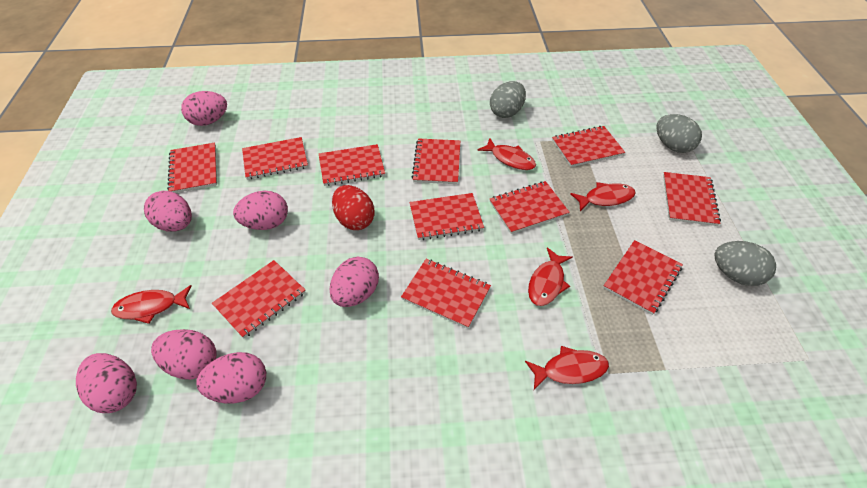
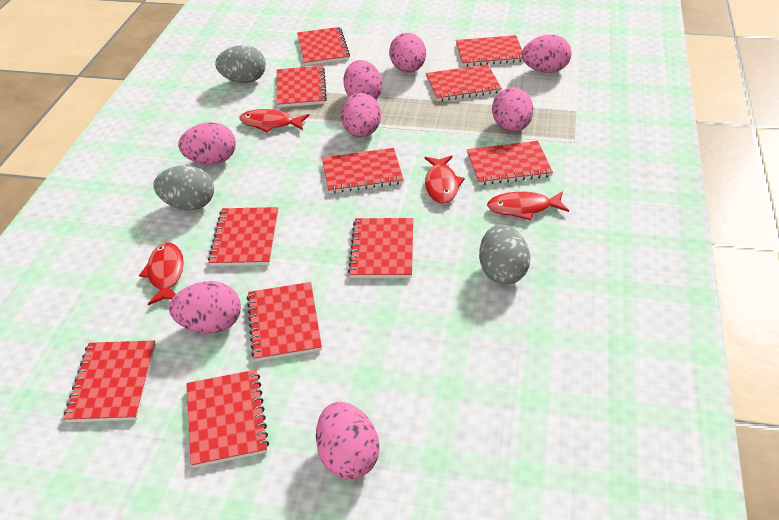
pink egg: 7 -> 8
red egg: 1 -> 0
red fish: 5 -> 4

